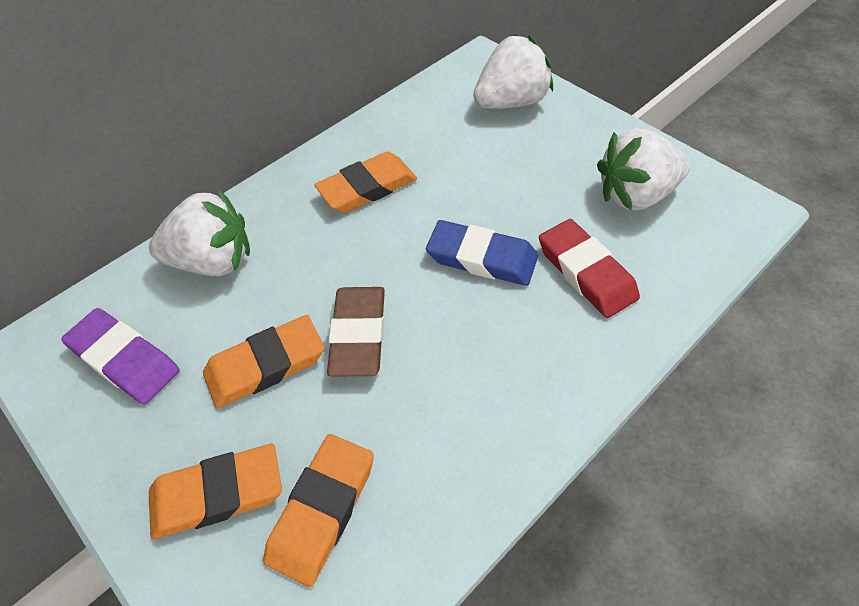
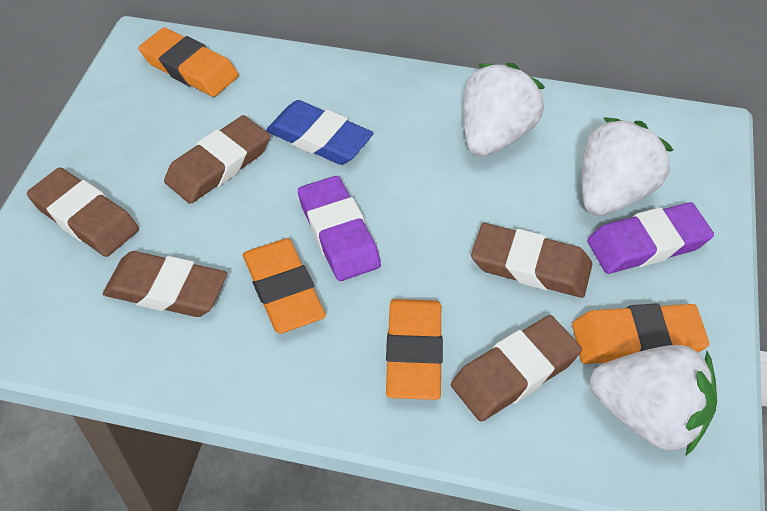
brown eraser: 1 -> 5
purple eraser: 1 -> 2
red eraser: 1 -> 0

